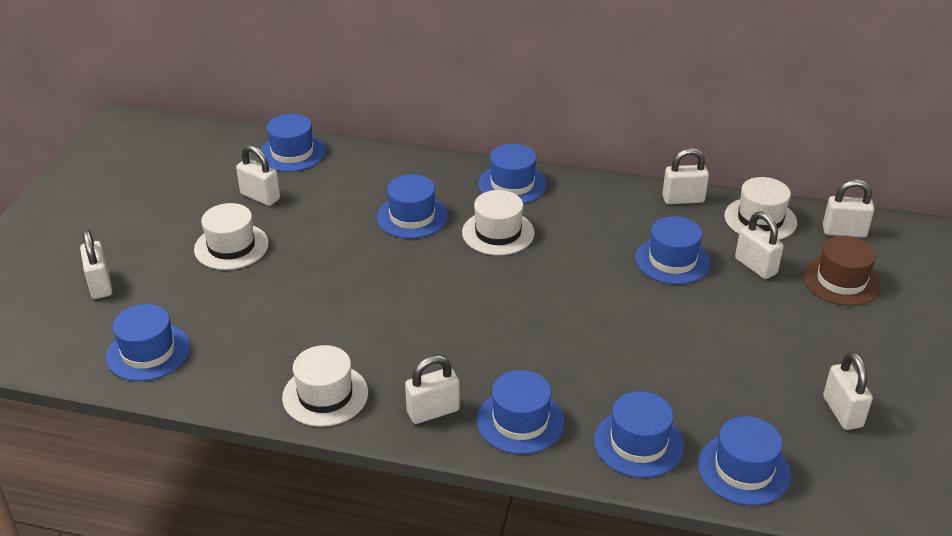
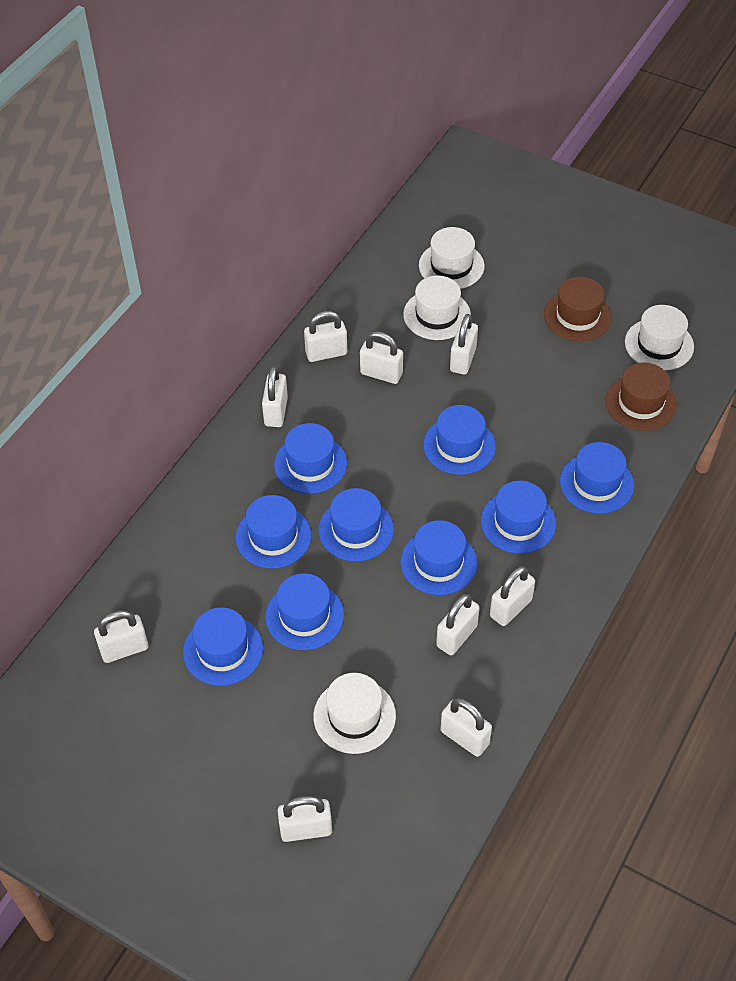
blue hat: 8 -> 9
brown hat: 1 -> 2
white padlock: 7 -> 9

